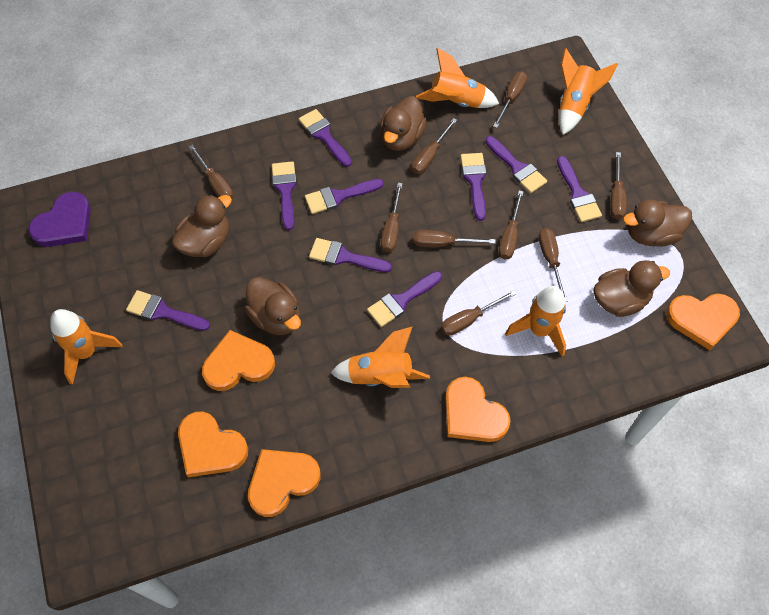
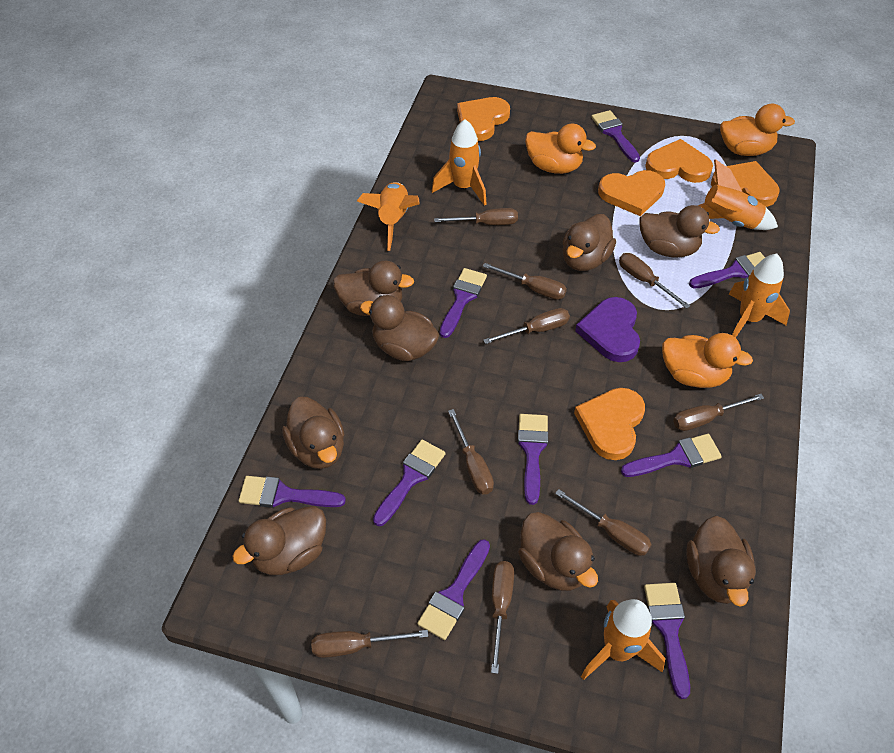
brown duck: 5 -> 8
orange duck: 0 -> 3

